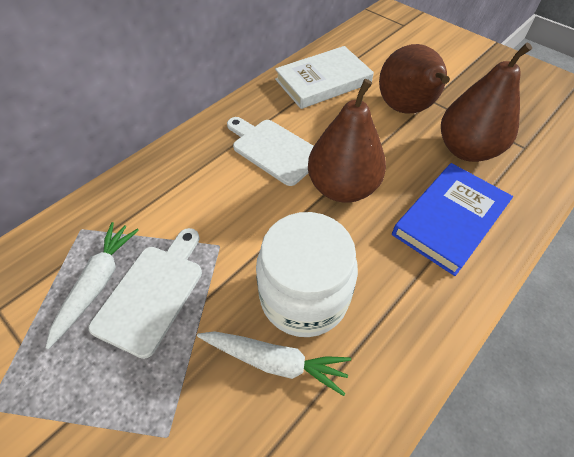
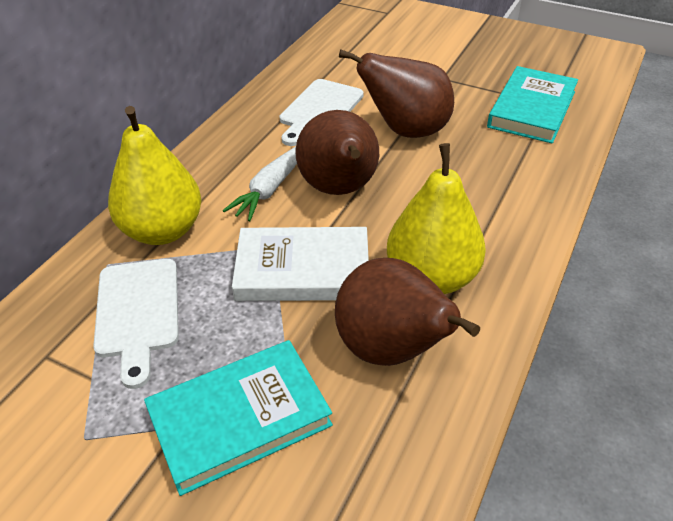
blue book: 1 -> 0
turquoise book: 0 -> 2
white carrot: 2 -> 1
white jar: 1 -> 0
yellow pear: 0 -> 2

